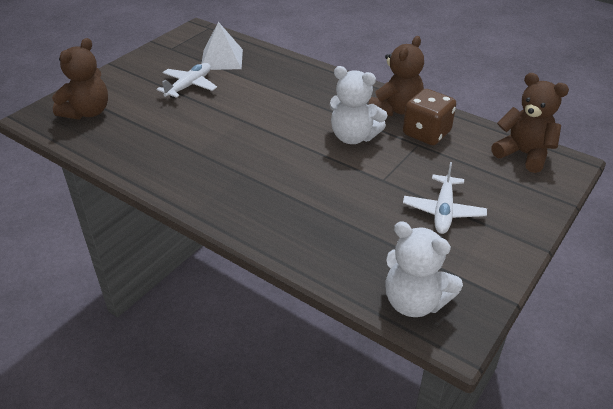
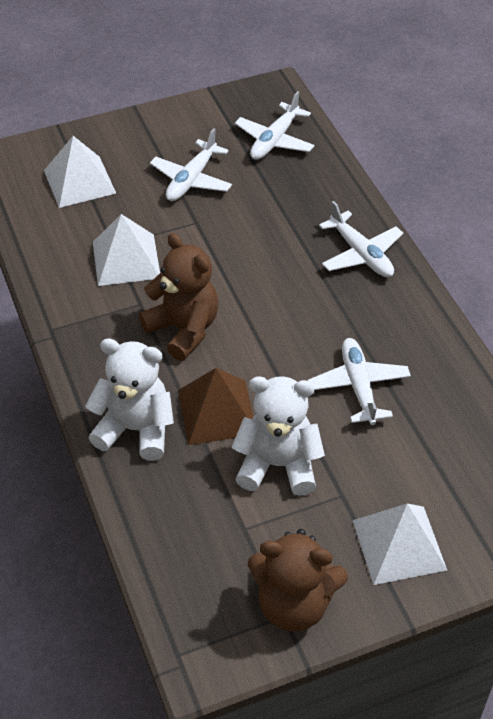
brown dice: 1 -> 0
brown pyramid: 0 -> 1
brown teddy bear: 3 -> 2
white plane: 2 -> 4
white pyramid: 1 -> 3

